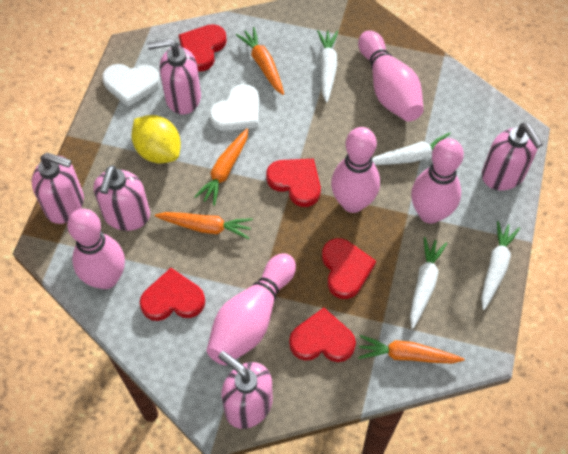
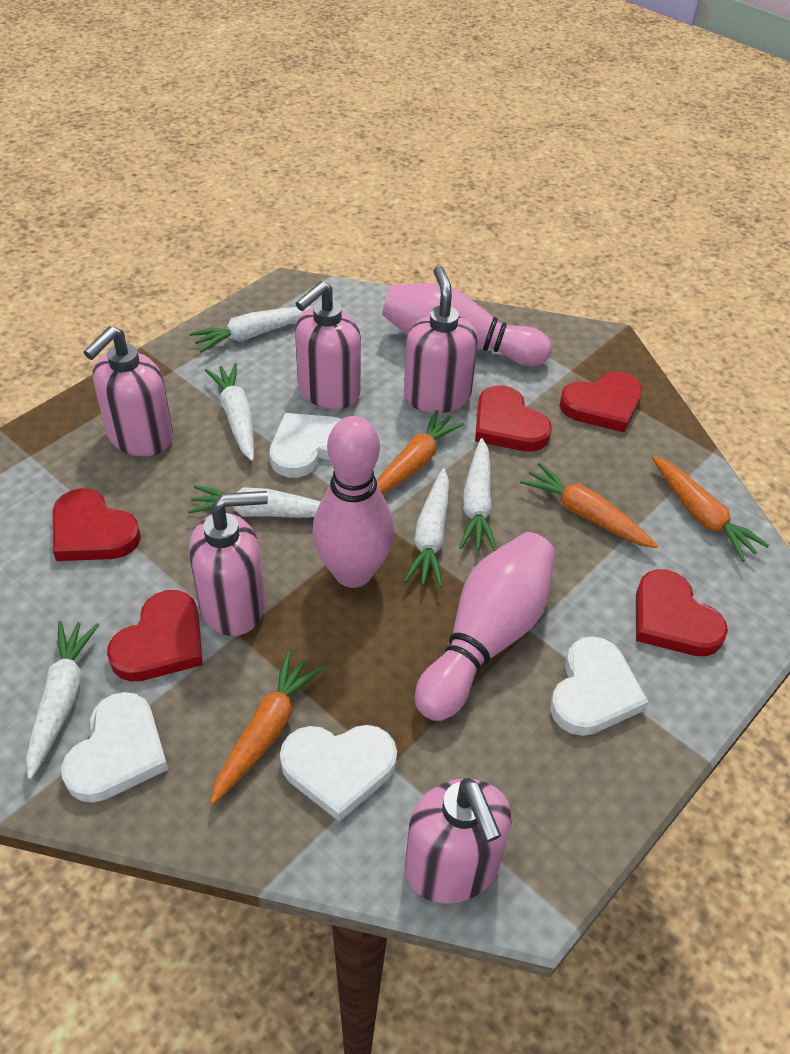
pink bowling pin: 5 -> 3
white carrot: 4 -> 6
white heart: 2 -> 4
yellow lemon: 1 -> 0

